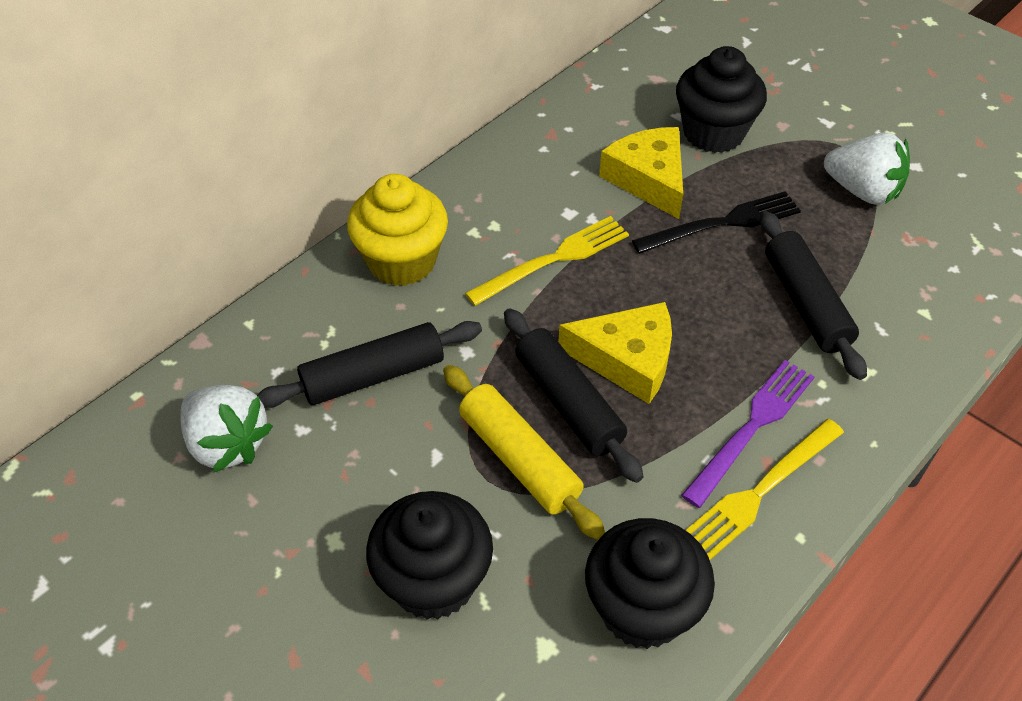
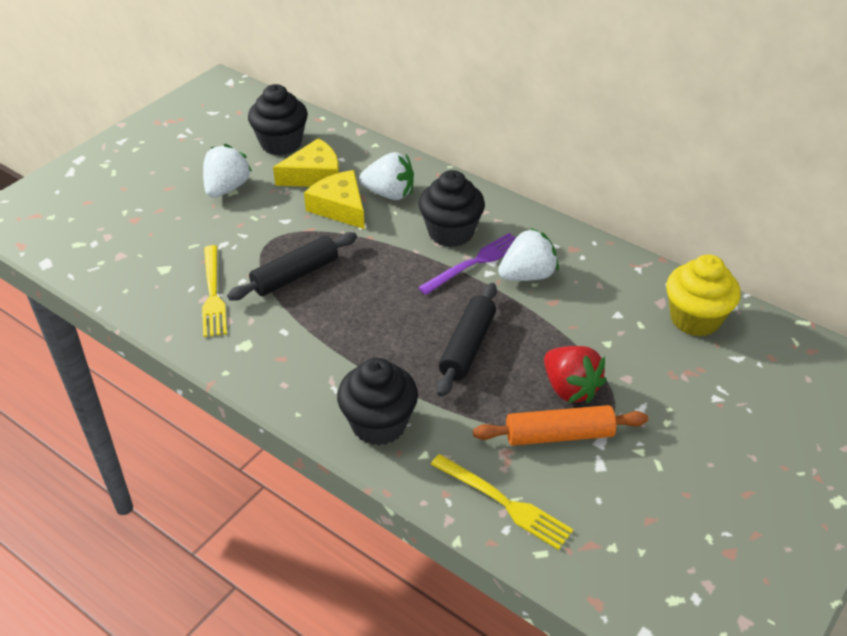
black fork: 1 -> 0
black rolling pin: 3 -> 2
orange rolling pin: 0 -> 1
red strawberry: 0 -> 1
white strawberry: 2 -> 3
yellow rolling pin: 1 -> 0

